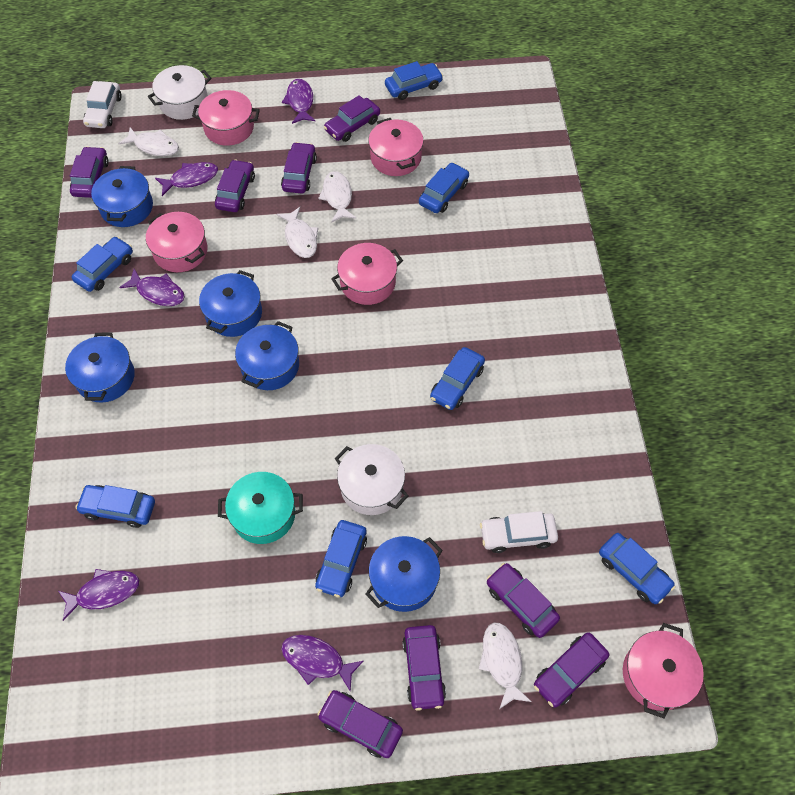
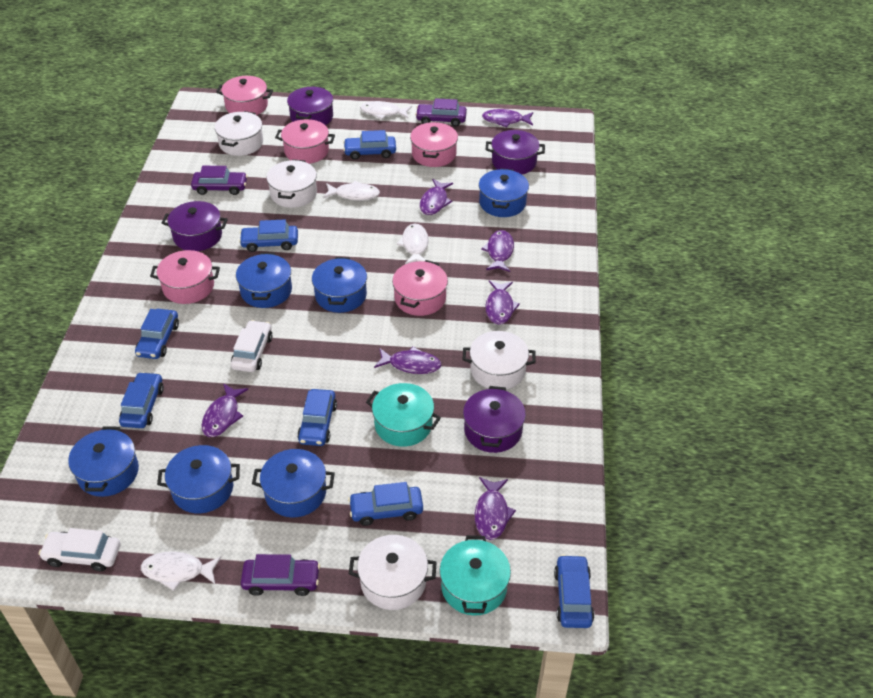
blue pot: 5 -> 6
purple car: 8 -> 3
purple fish: 5 -> 7
purple pot: 0 -> 4
turquoise pot: 1 -> 2
white pot: 2 -> 4

